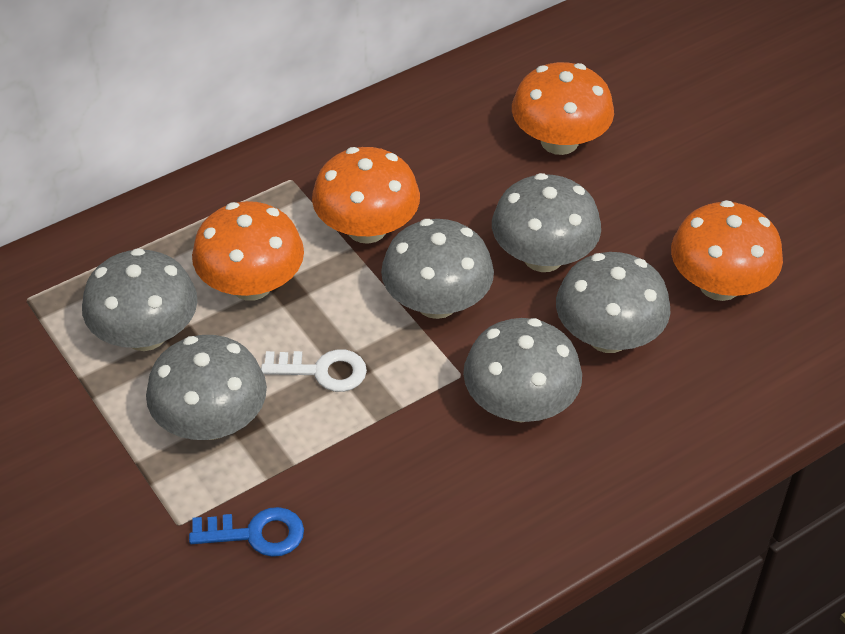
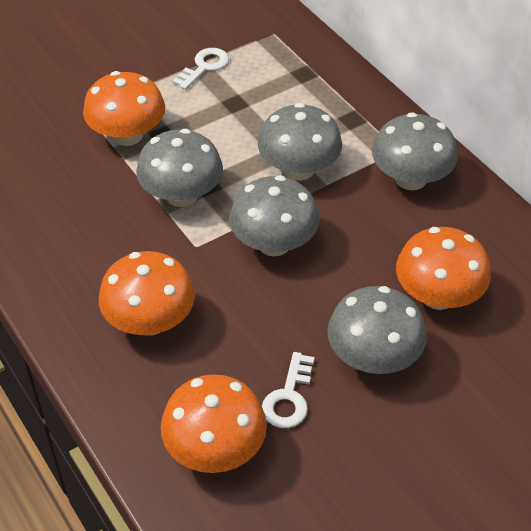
blue key: 1 -> 0
grey mushroom: 6 -> 5
white key: 1 -> 2

